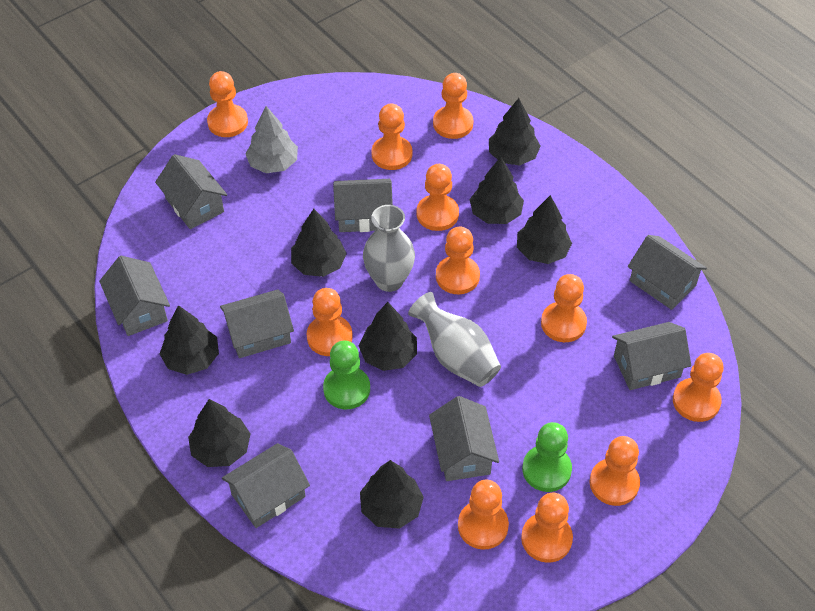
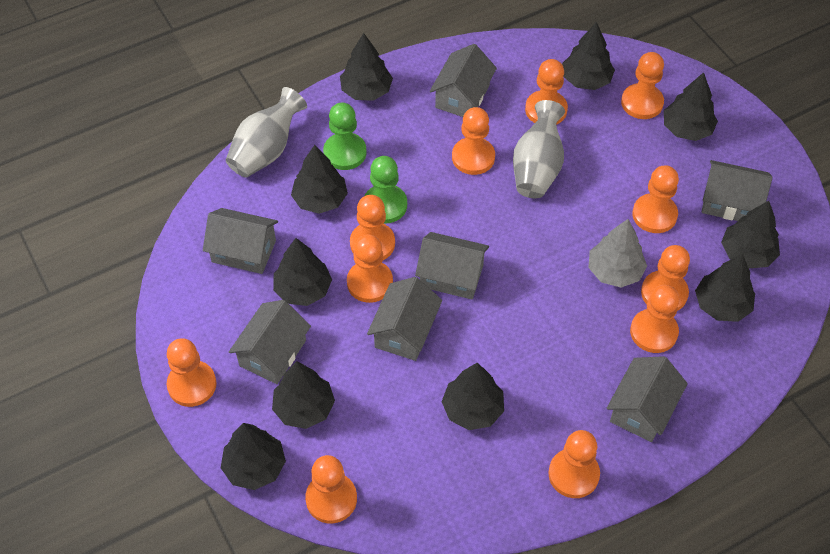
black tree: 8 -> 10
grey house: 8 -> 7

